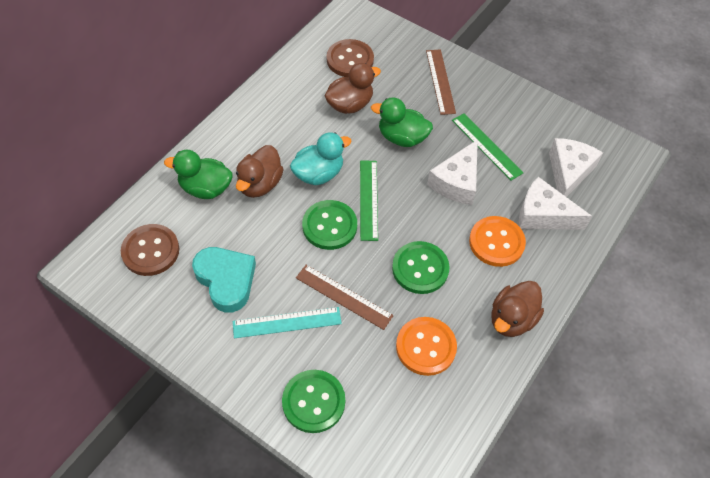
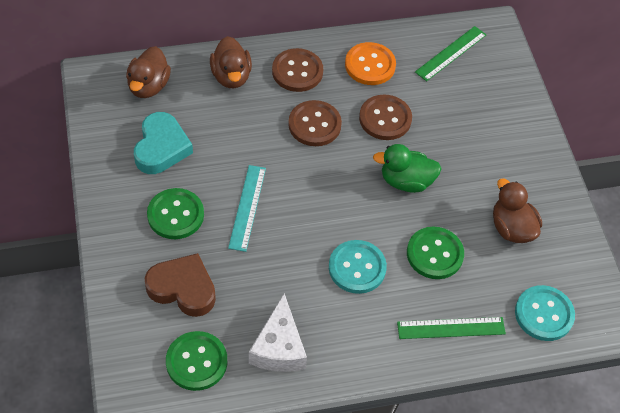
brown button: 2 -> 3
brown heart: 0 -> 1
brown ruler: 2 -> 0
green duck: 2 -> 1
orange button: 2 -> 1
turquoise button: 0 -> 2
turquoise duck: 1 -> 0
white cheese: 3 -> 1

